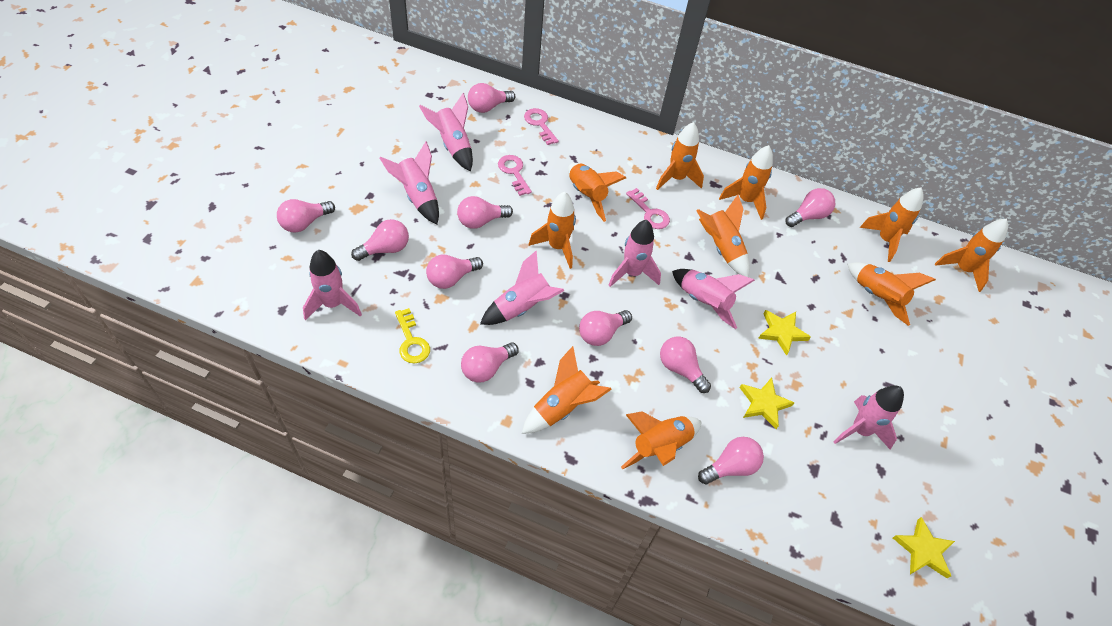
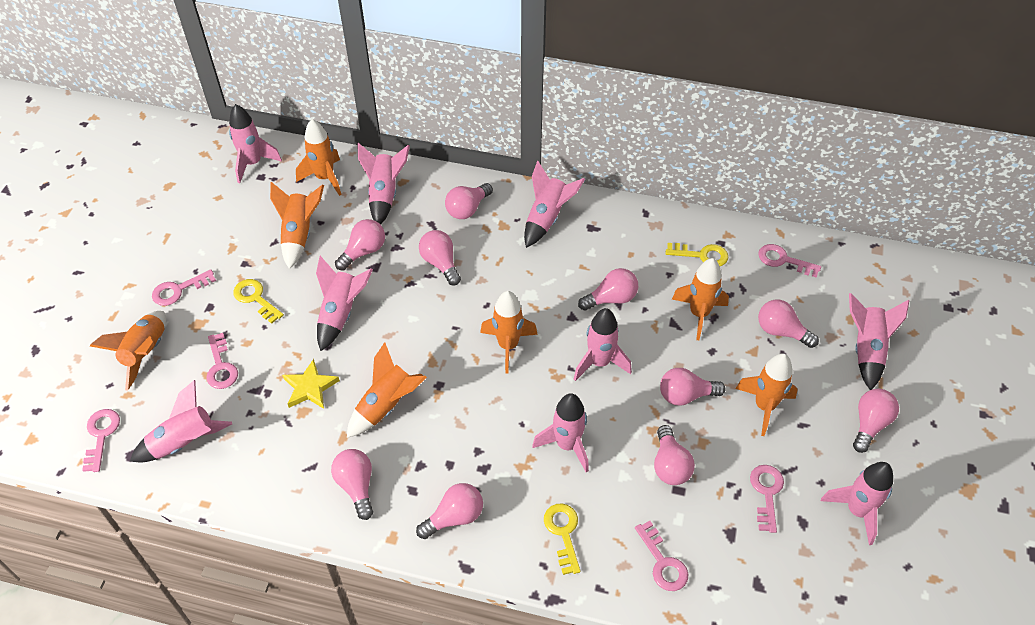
orange rocket: 10 -> 7
pink key: 3 -> 6
pink rocket: 7 -> 9
yellow key: 1 -> 3
yellow star: 3 -> 1

